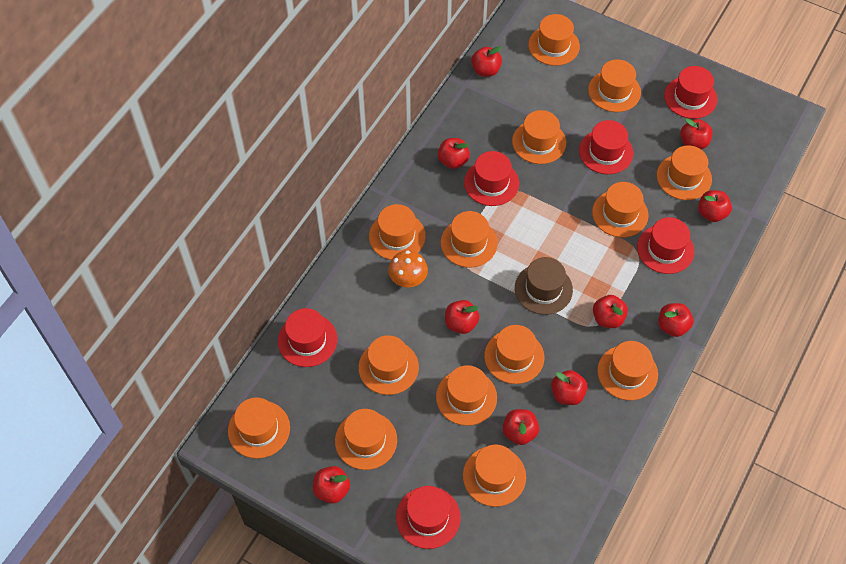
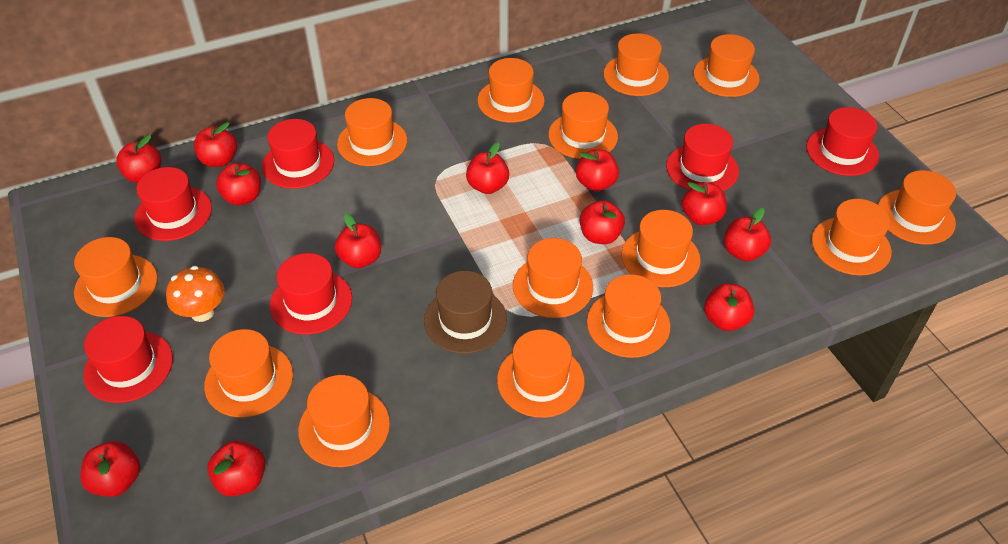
red apple: 10 -> 12

